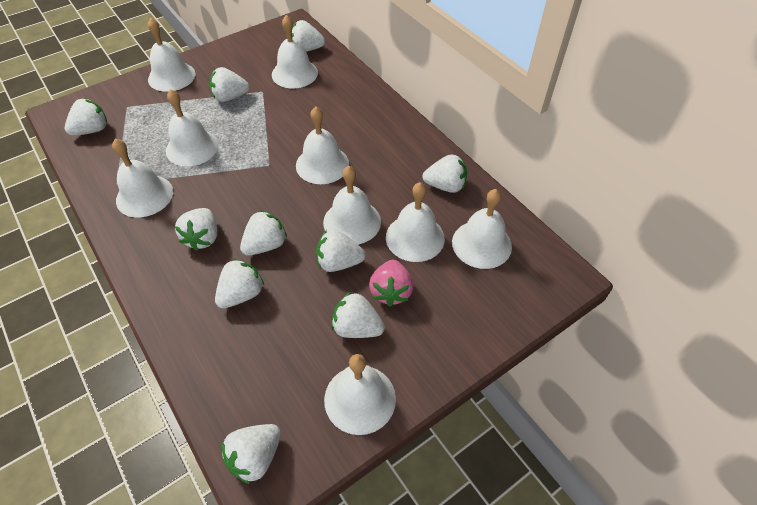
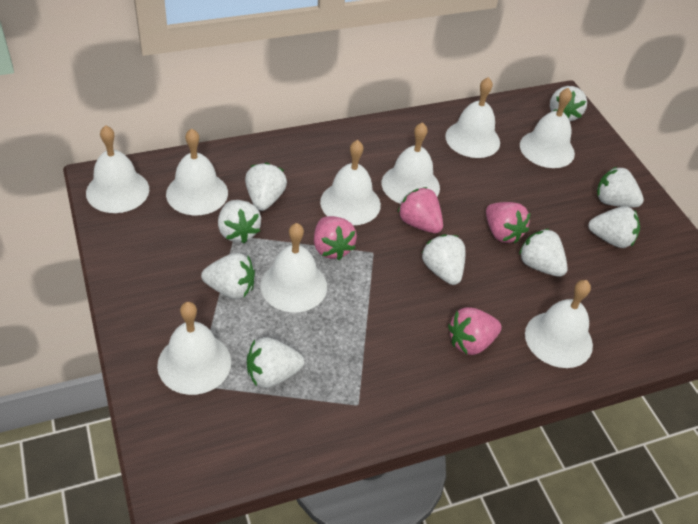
pink strawberry: 1 -> 4
white strawberry: 10 -> 9

